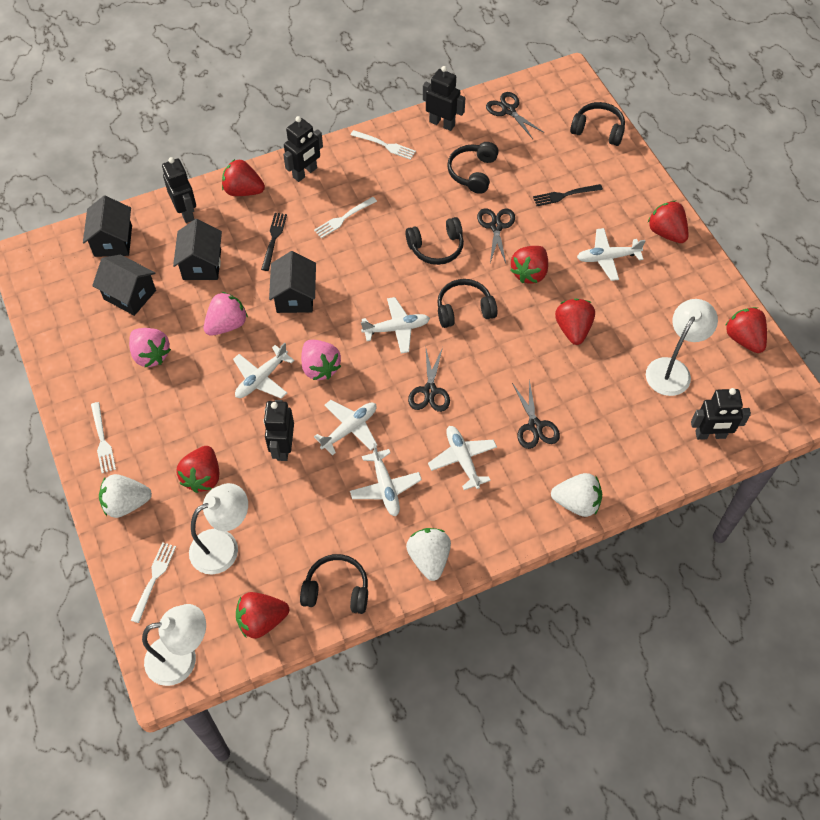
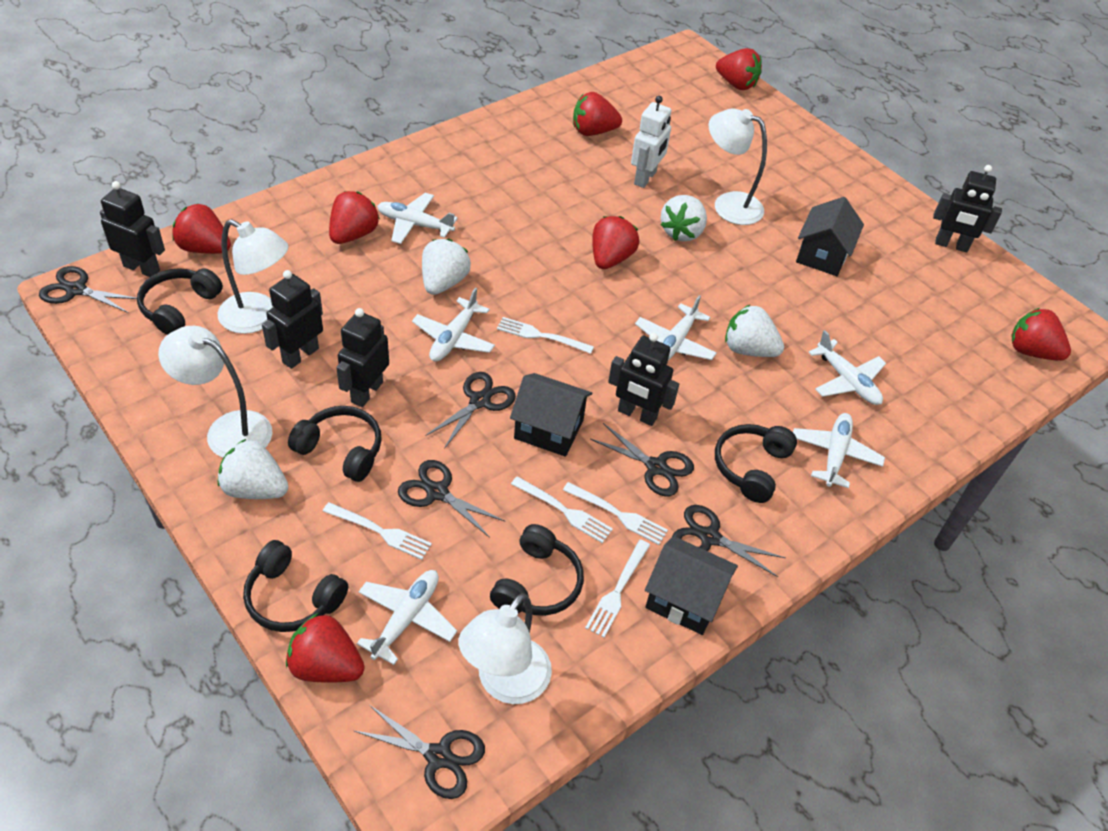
black fork: 2 -> 0
black house: 4 -> 3
black scissors: 4 -> 6
pink strawberry: 3 -> 0
white fork: 4 -> 5
white lamp: 3 -> 4
white robot: 0 -> 1
white strawberry: 3 -> 4

